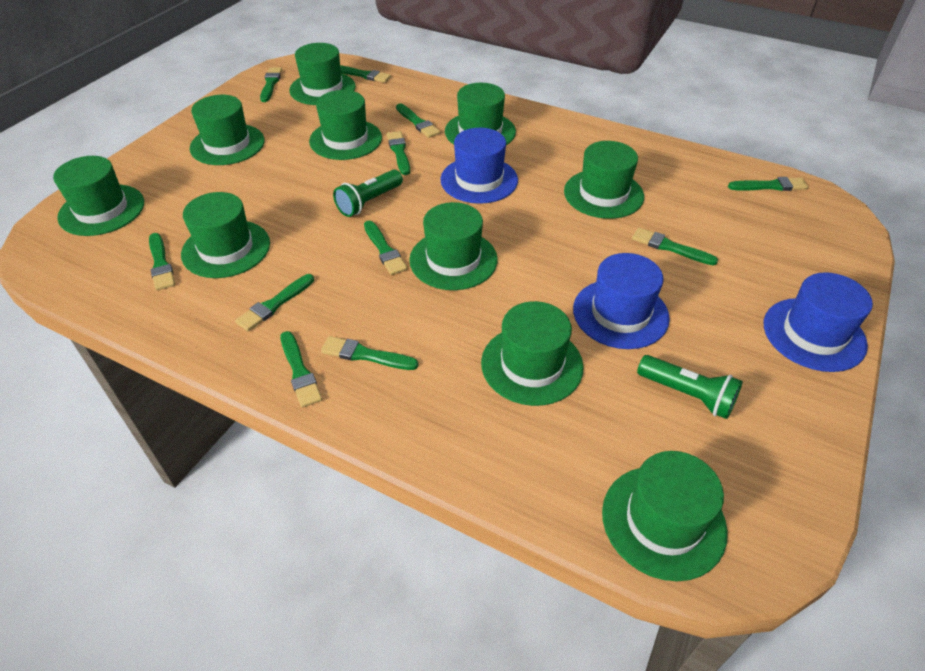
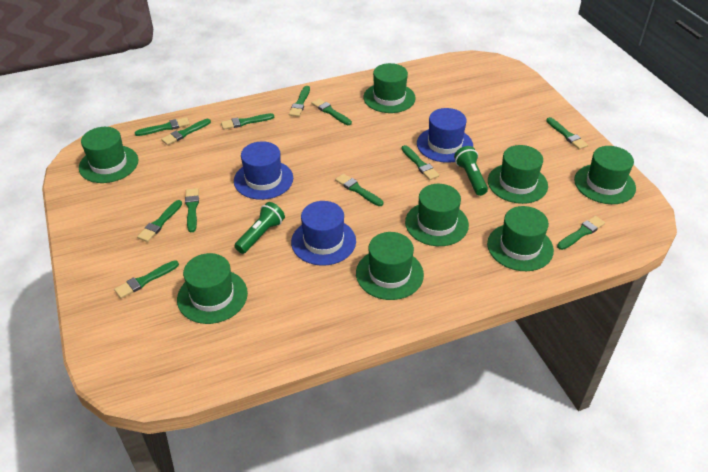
green brush: 11 -> 12
green hat: 10 -> 8

